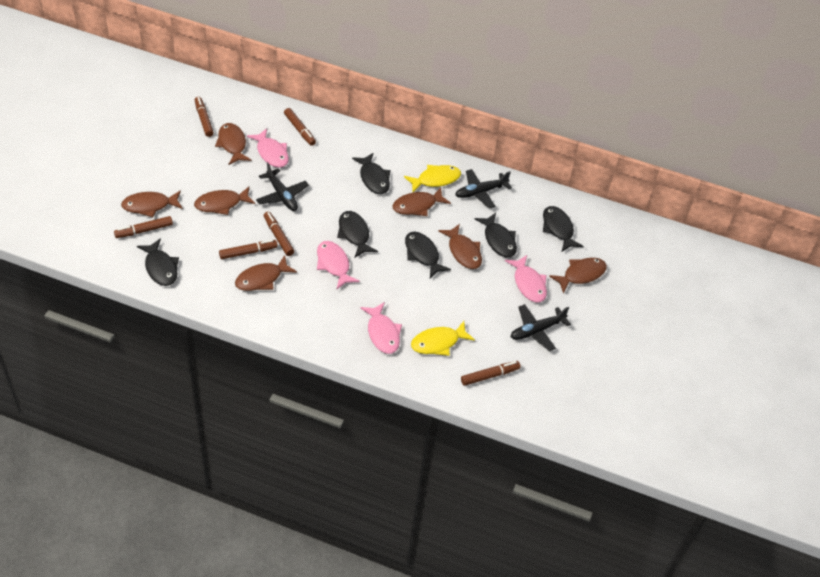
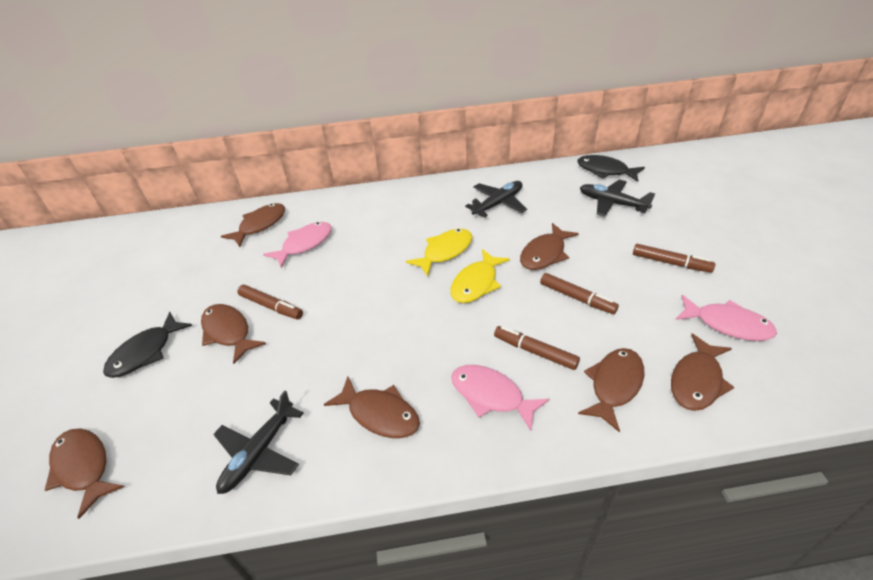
black fish: 6 -> 2
brown marker: 6 -> 4
pink fish: 4 -> 3

